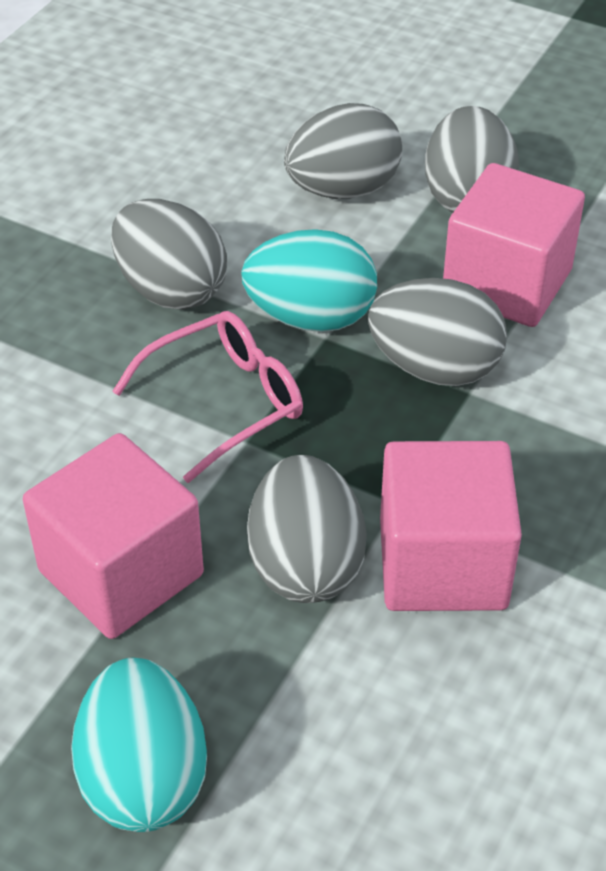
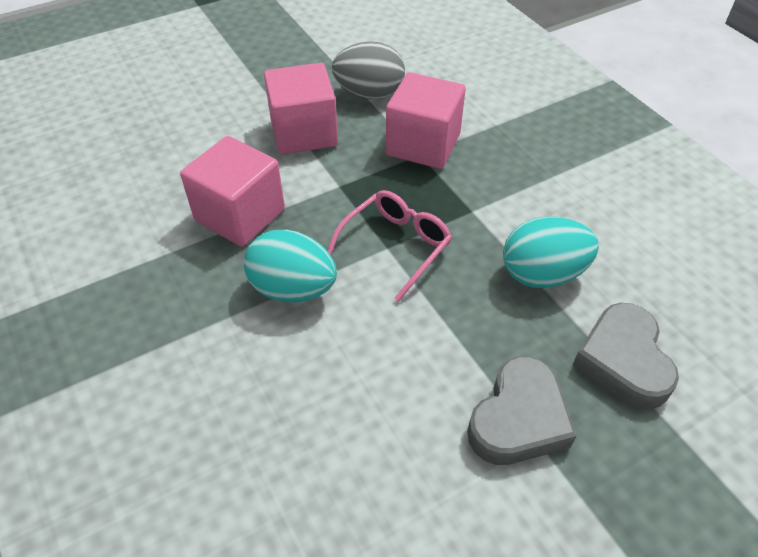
grey egg: 5 -> 1
grey heart: 0 -> 2

